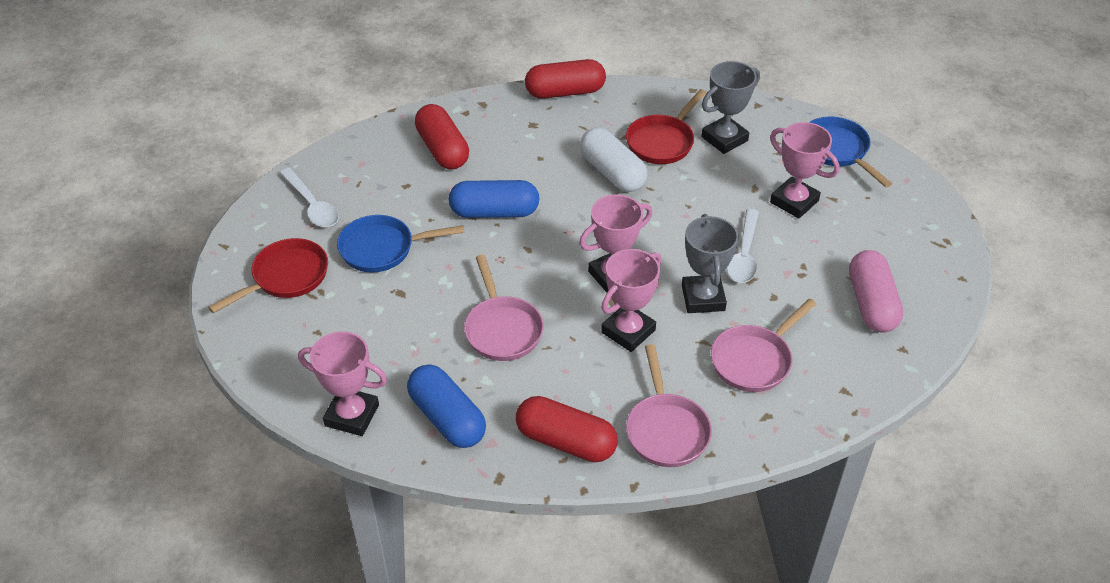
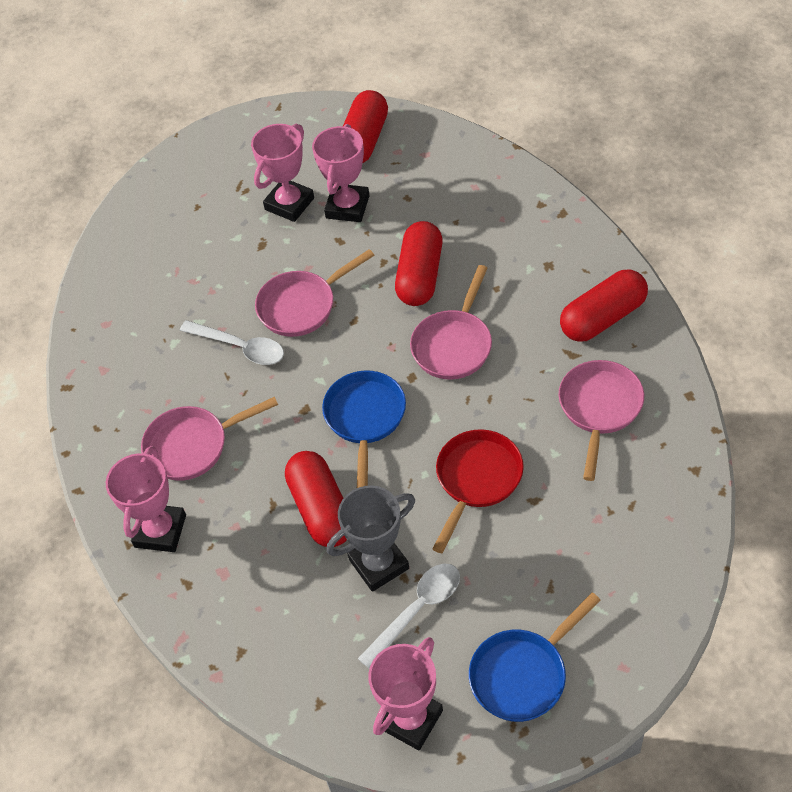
blue capsule: 2 -> 0
grey trophy: 2 -> 1
pink capsule: 1 -> 0
pink pan: 3 -> 4
red capsule: 3 -> 4
red pan: 2 -> 1
white capsule: 1 -> 0

